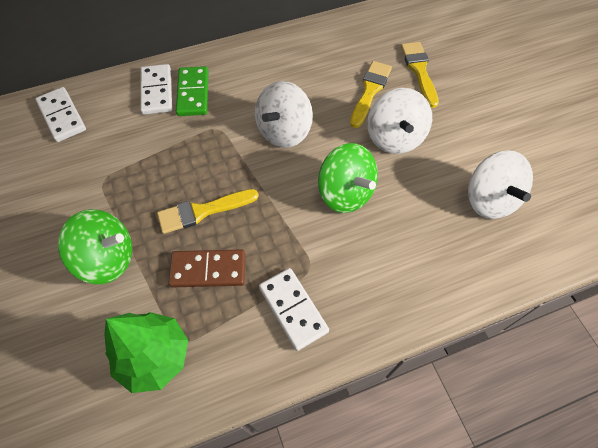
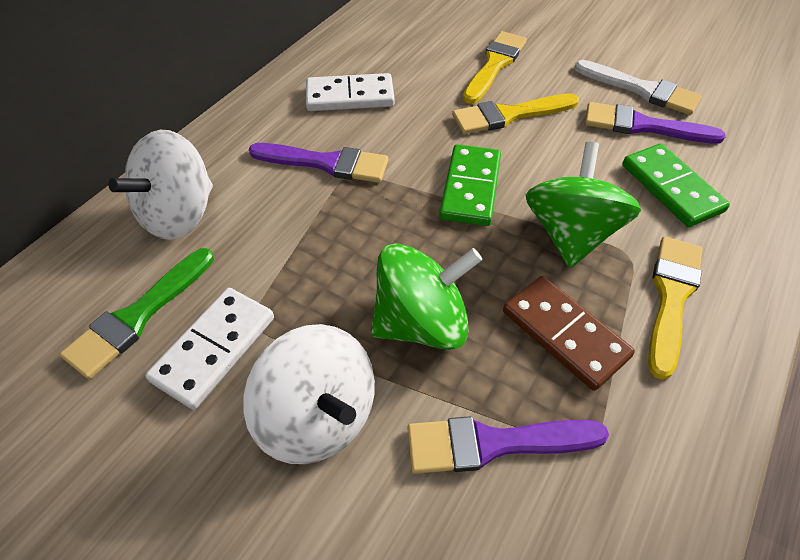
green brush: 0 -> 1
green domino: 1 -> 2
green tree: 1 -> 0
purple brush: 0 -> 3
white brush: 0 -> 1
white domino: 3 -> 2
white spinning top: 3 -> 2

